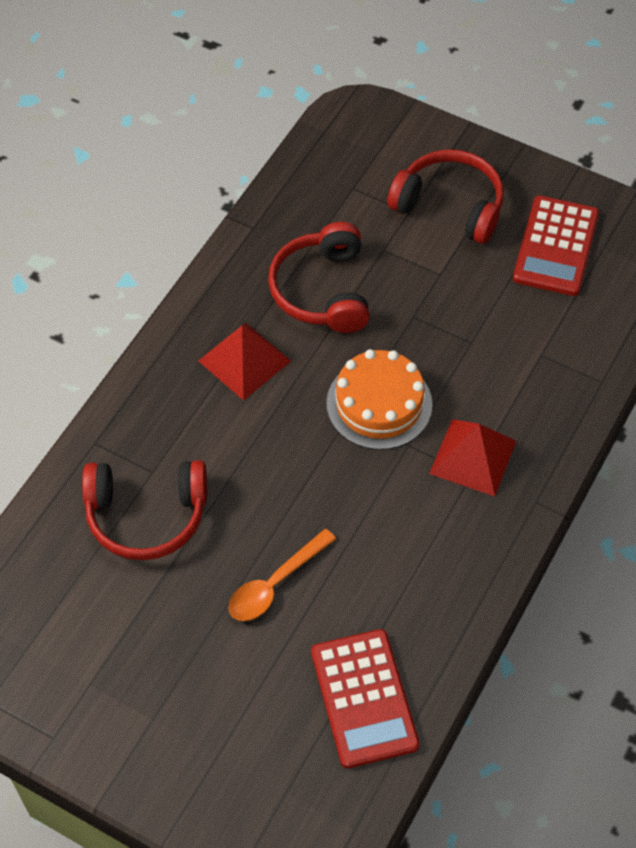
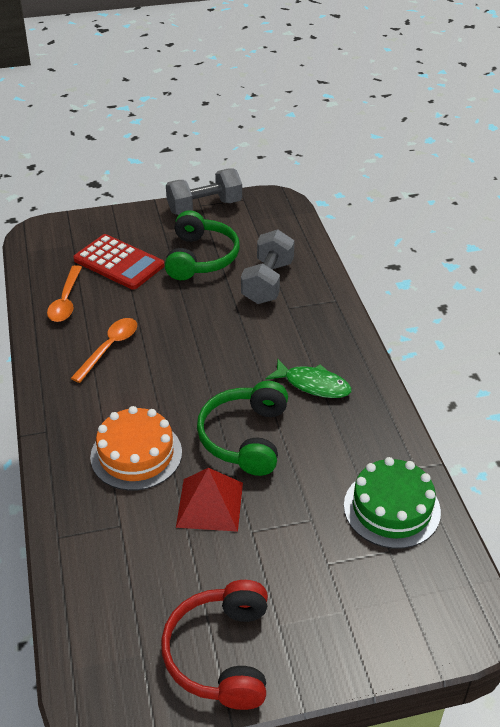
green cake: 0 -> 1
green fish: 0 -> 1
green headphones: 0 -> 2
grey dumbbell: 0 -> 2
orange spoon: 1 -> 2
red calculator: 2 -> 1
red headphones: 3 -> 1
red pyramid: 2 -> 1

